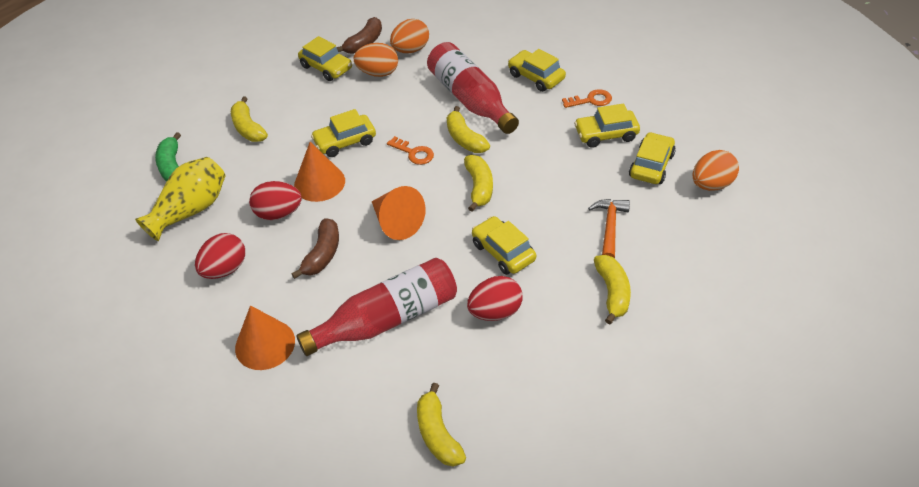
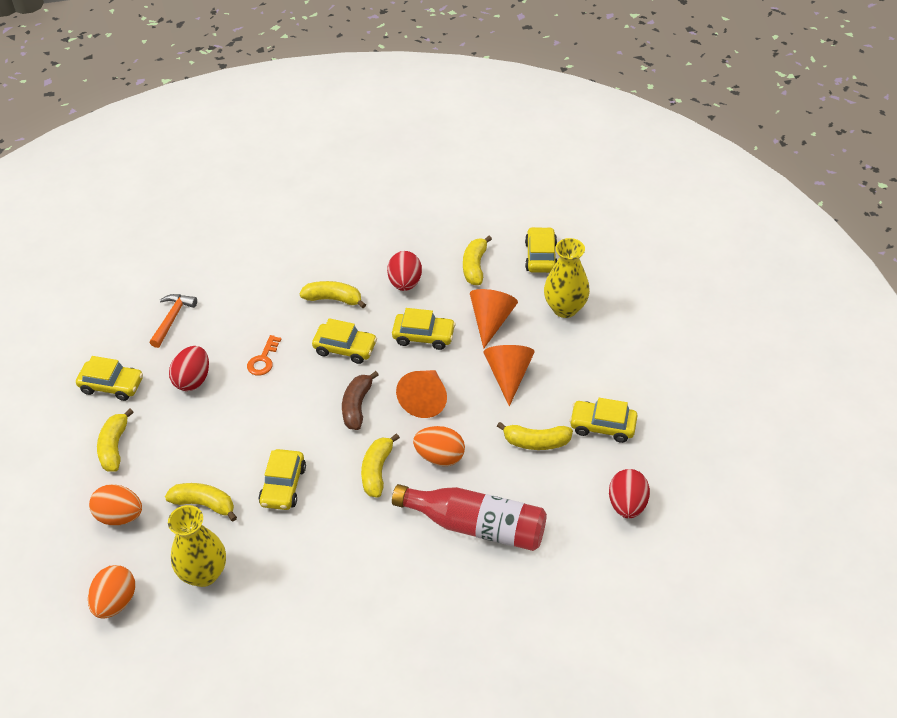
brown banana: 2 -> 1
green banana: 1 -> 0
orange key: 2 -> 1
red bottle: 2 -> 1
yellow banana: 5 -> 6
yellow vase: 1 -> 2

